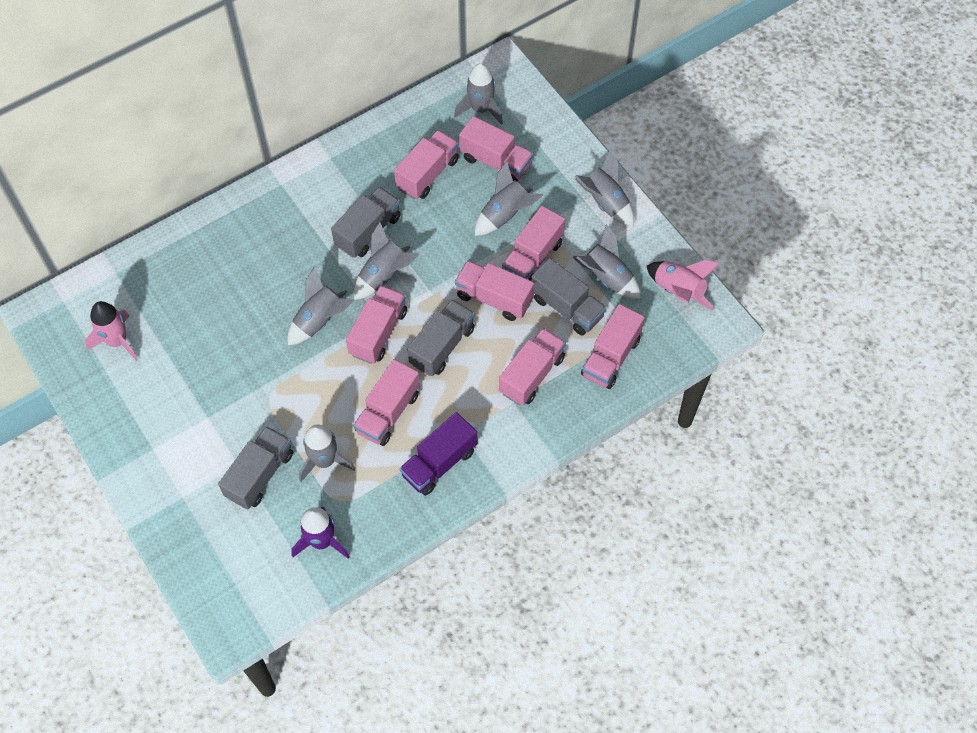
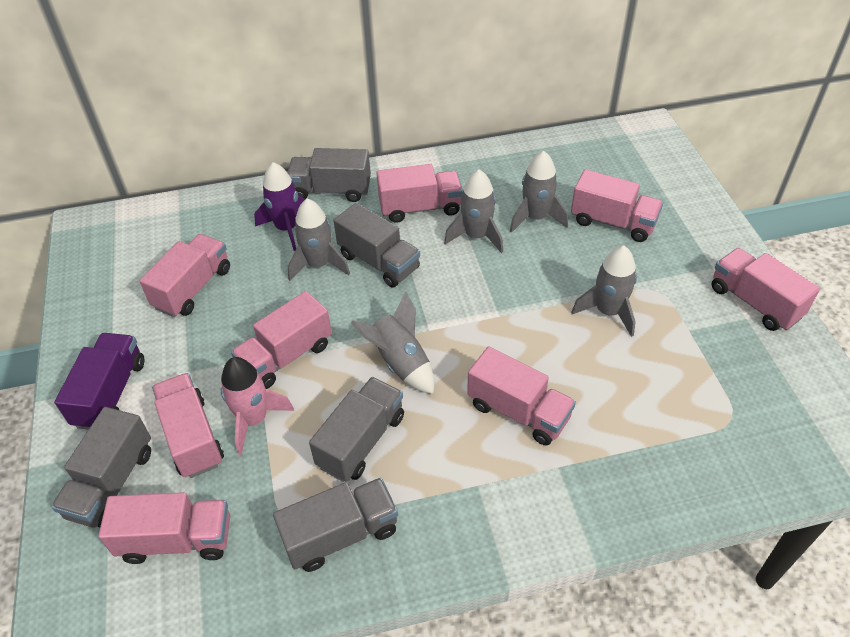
grey rocket: 7 -> 5
grey truck: 4 -> 5
pink rocket: 2 -> 1

